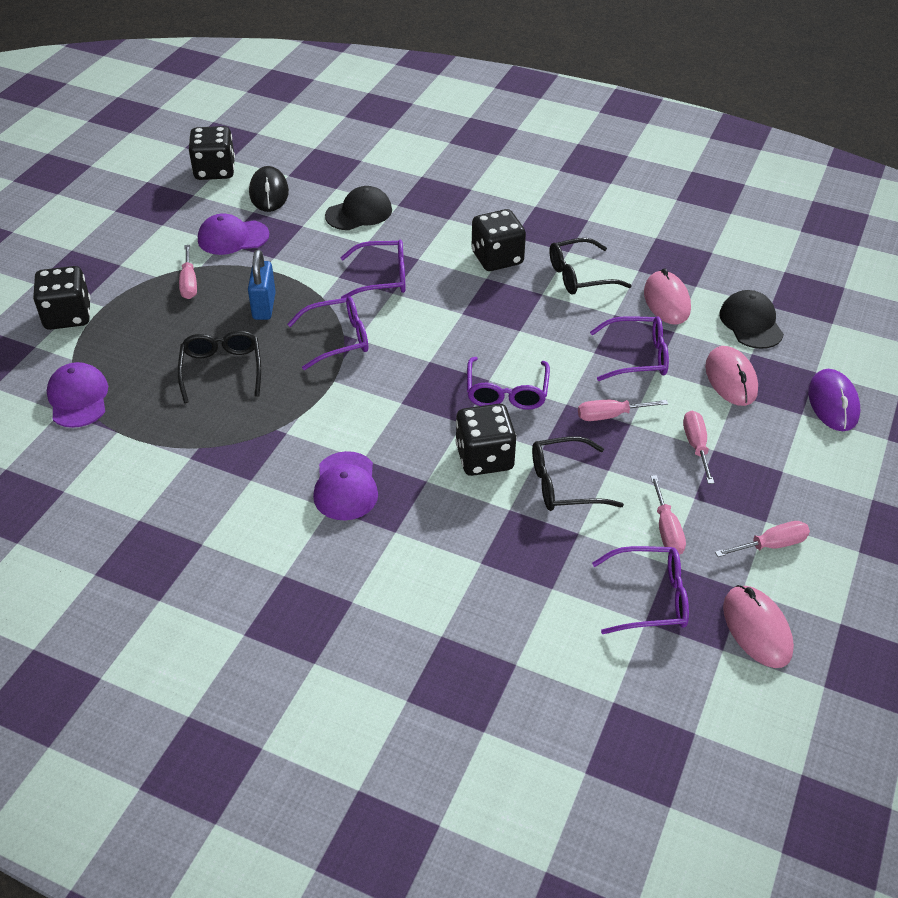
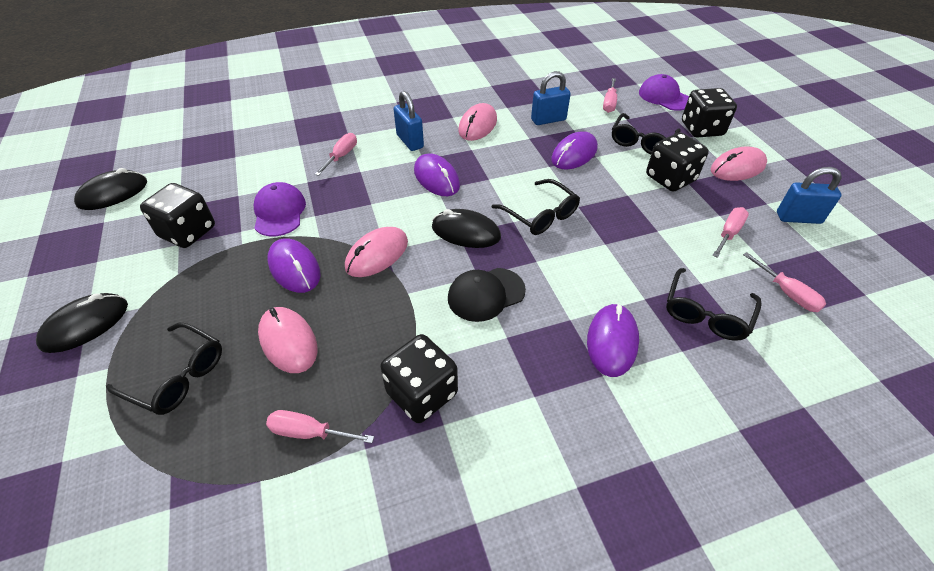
black cap: 2 -> 1
black glasses: 3 -> 4
black mouse: 1 -> 3
blue padlock: 1 -> 3
pink mouse: 3 -> 4
purple cap: 3 -> 2
purple glasses: 5 -> 0
purple mouse: 1 -> 4

